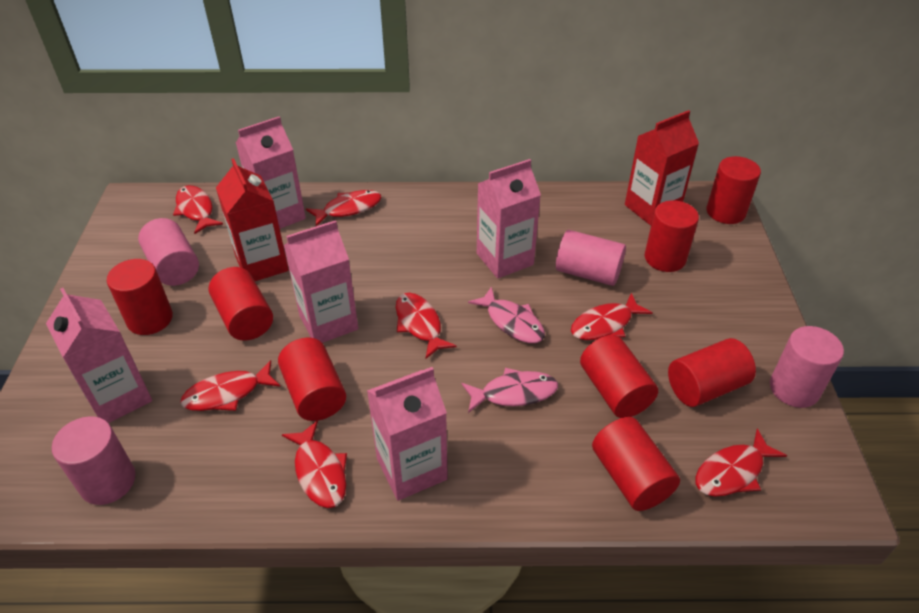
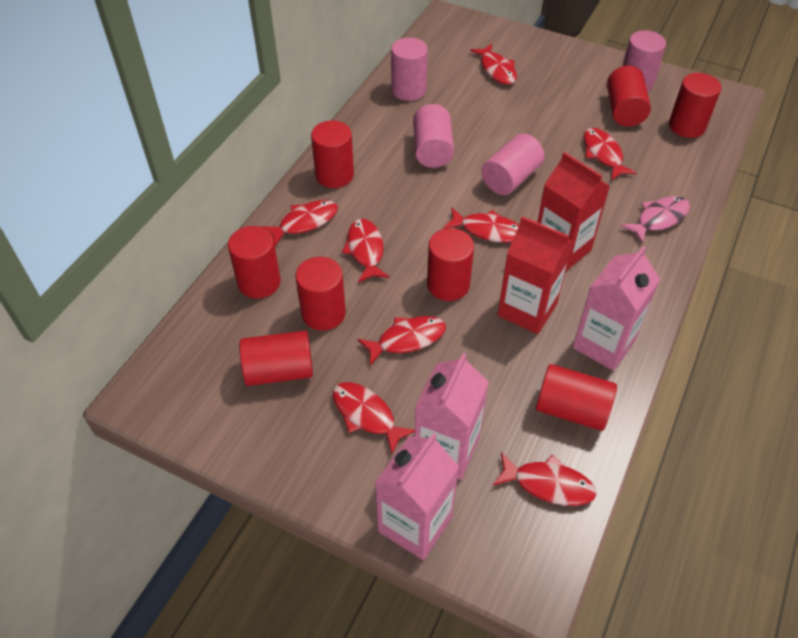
pink carton: 5 -> 3
pink fish: 2 -> 1
red fish: 7 -> 8

